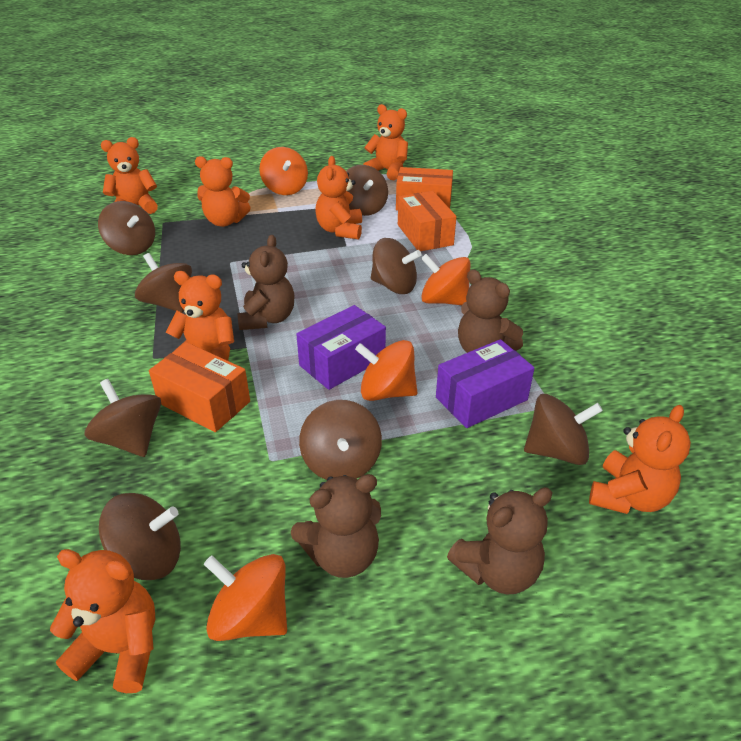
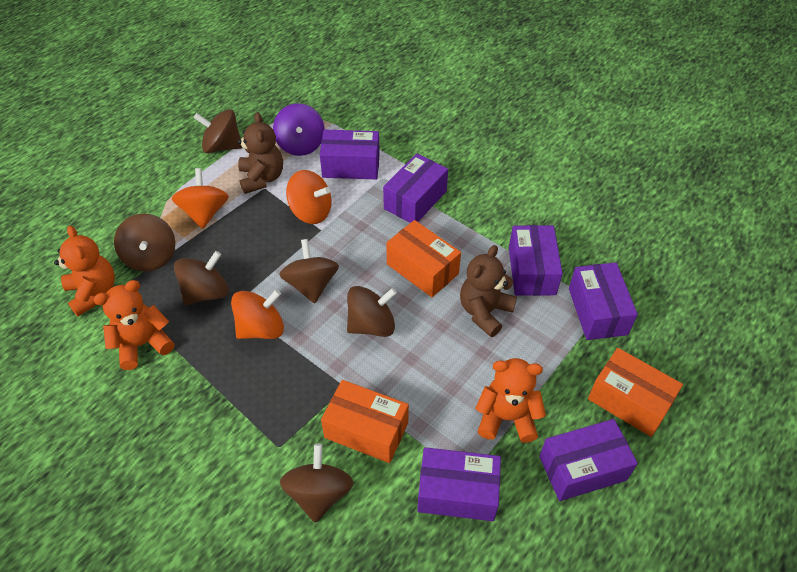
brown spinning top: 8 -> 6
brown teddy bear: 4 -> 2
orange spinning top: 4 -> 3
orange teddy bear: 7 -> 3
purple box: 2 -> 6
purple spinning top: 0 -> 1

